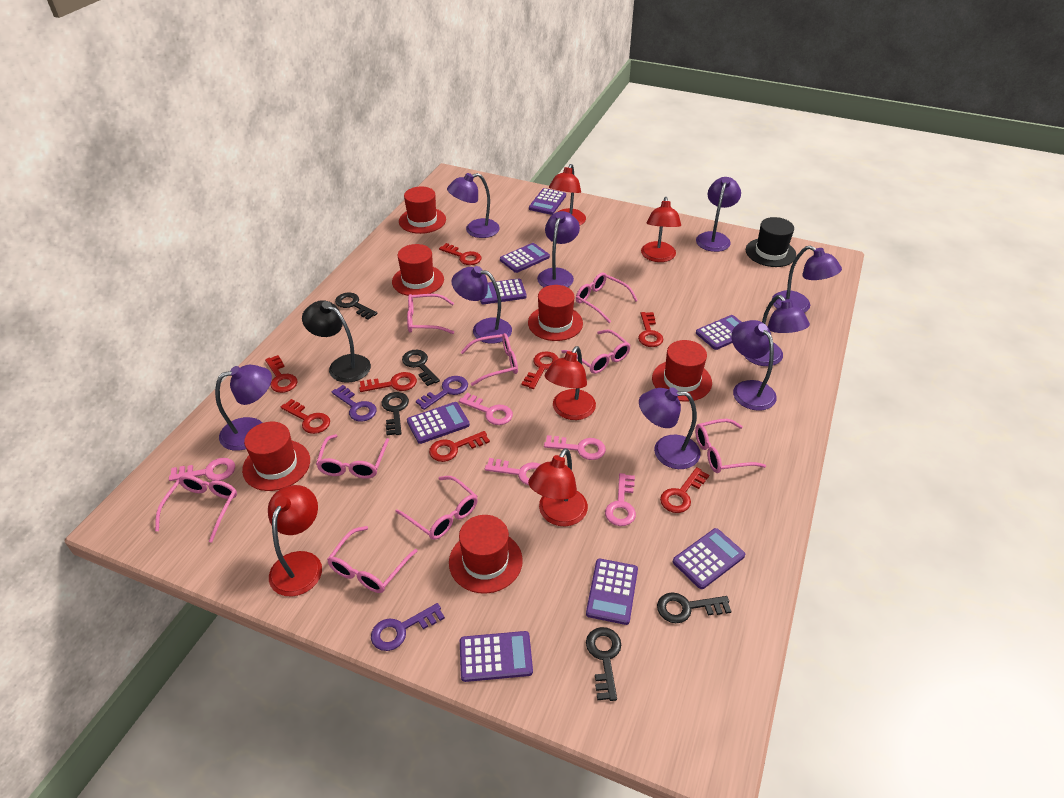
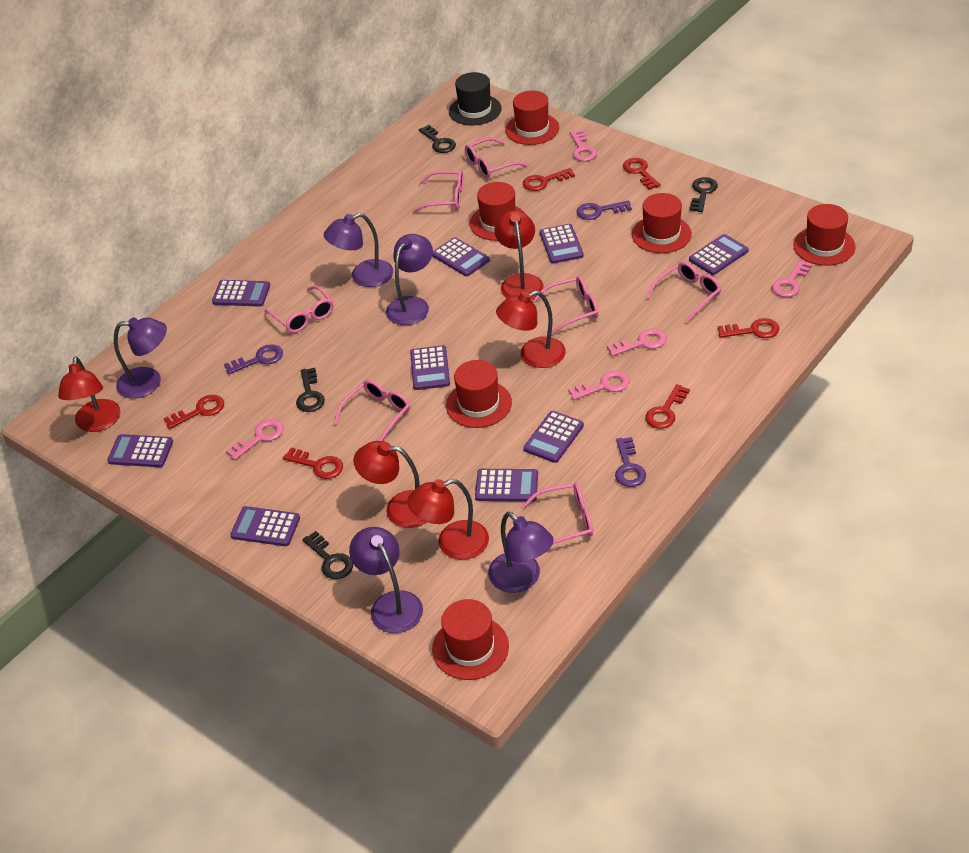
black key: 5 -> 4
black lamp: 1 -> 0
pink glasses: 9 -> 7
purple calculator: 8 -> 9
purple lamp: 9 -> 5
red key: 8 -> 6

